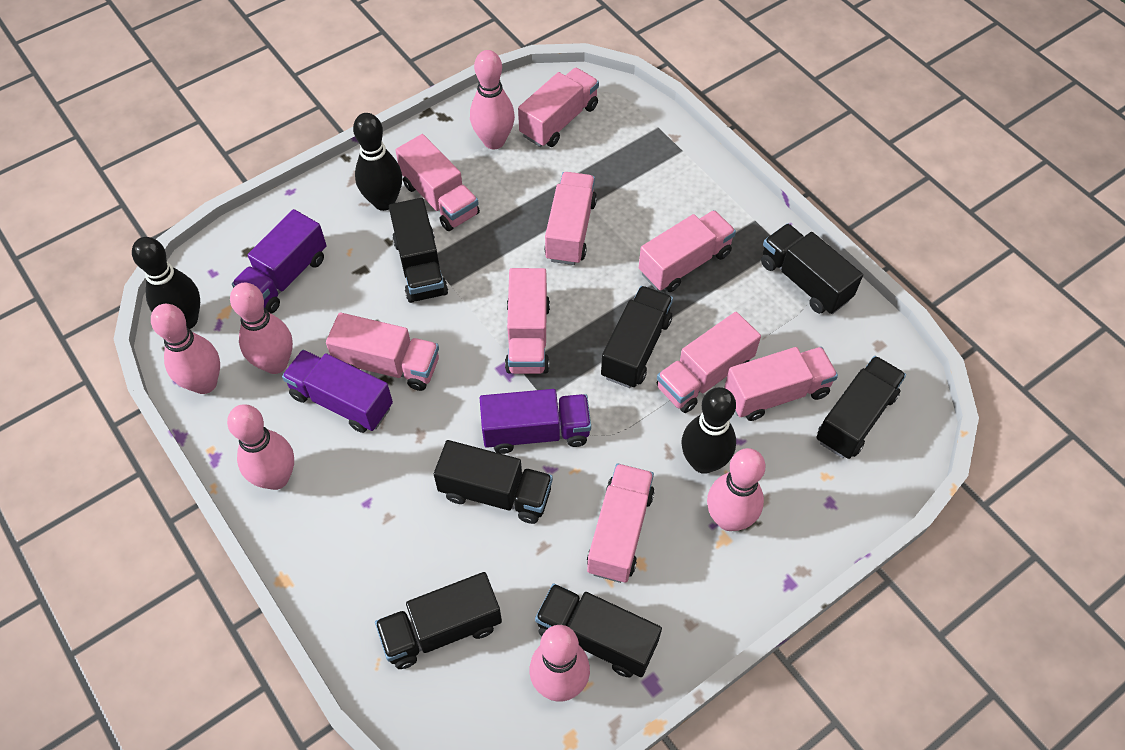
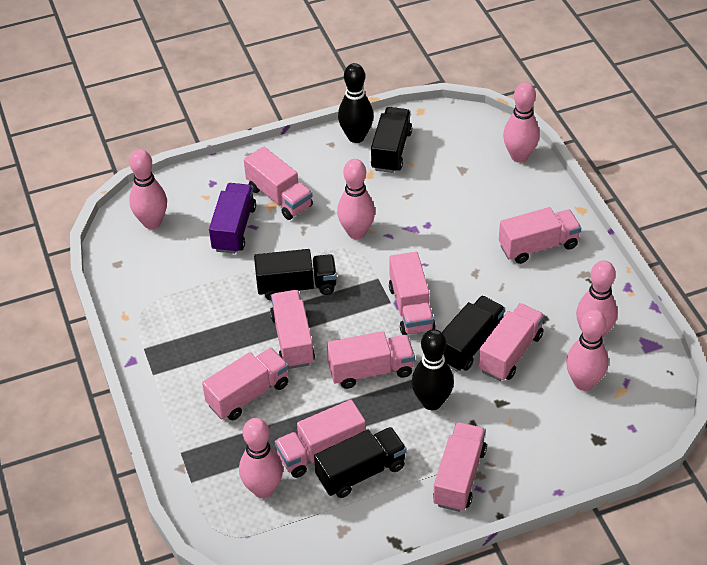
black bowling pin: 3 -> 2
black truck: 7 -> 4
purple truck: 3 -> 1

